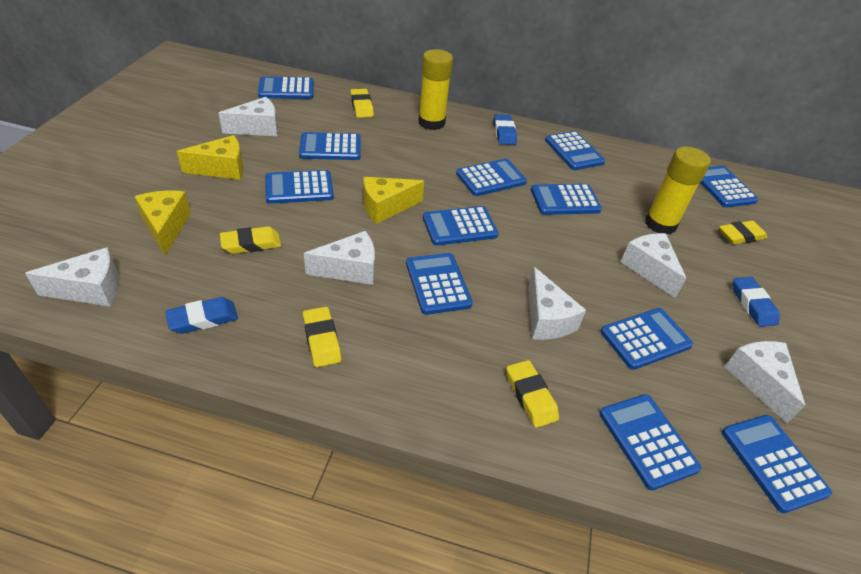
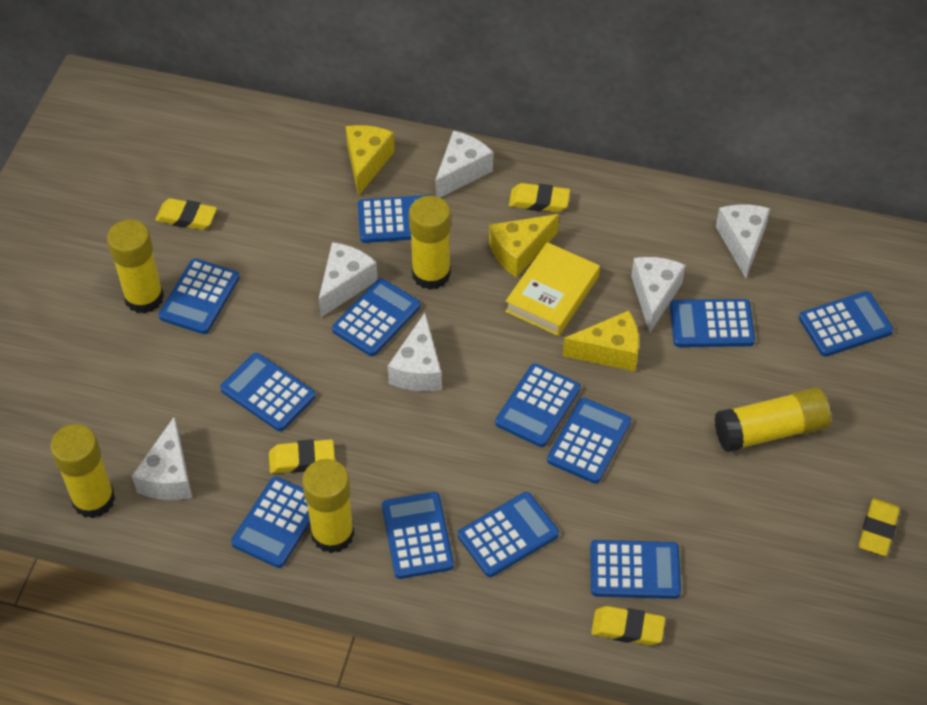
blue eraser: 3 -> 0
yellow book: 0 -> 1
yellow glue stick: 2 -> 5

